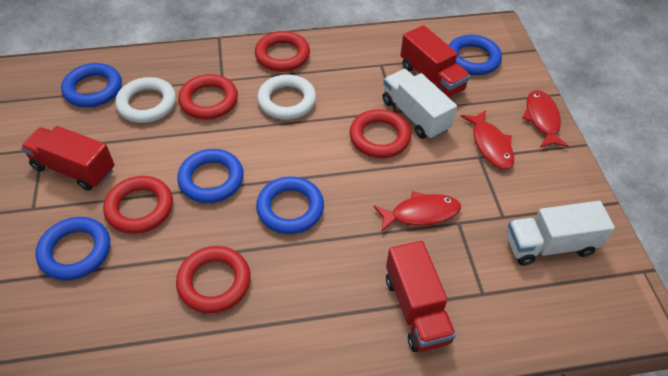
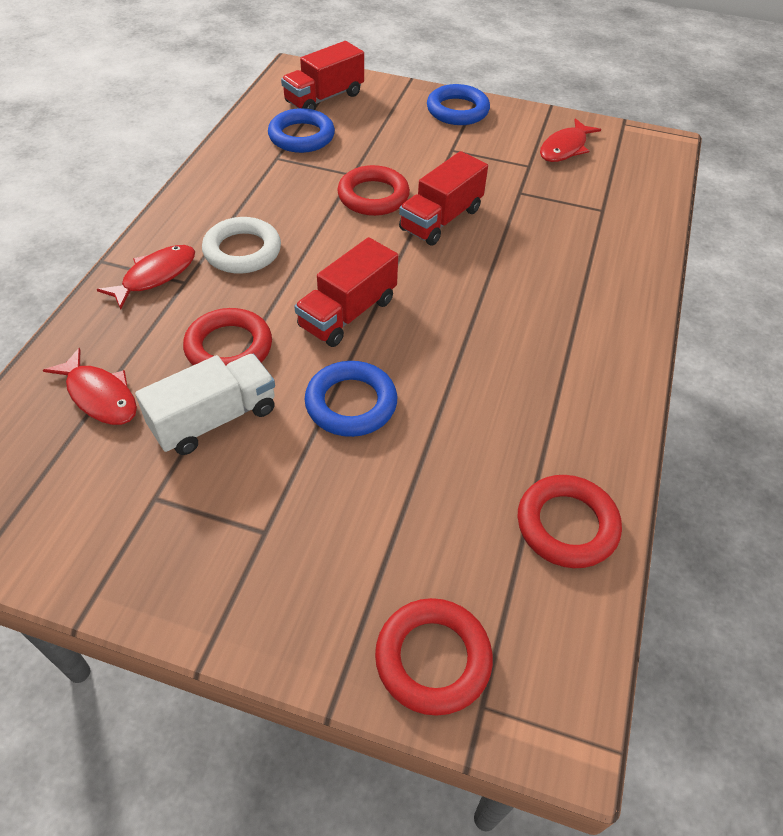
blue ring: 5 -> 3
red ring: 5 -> 4
white ring: 2 -> 1
white truck: 2 -> 1

